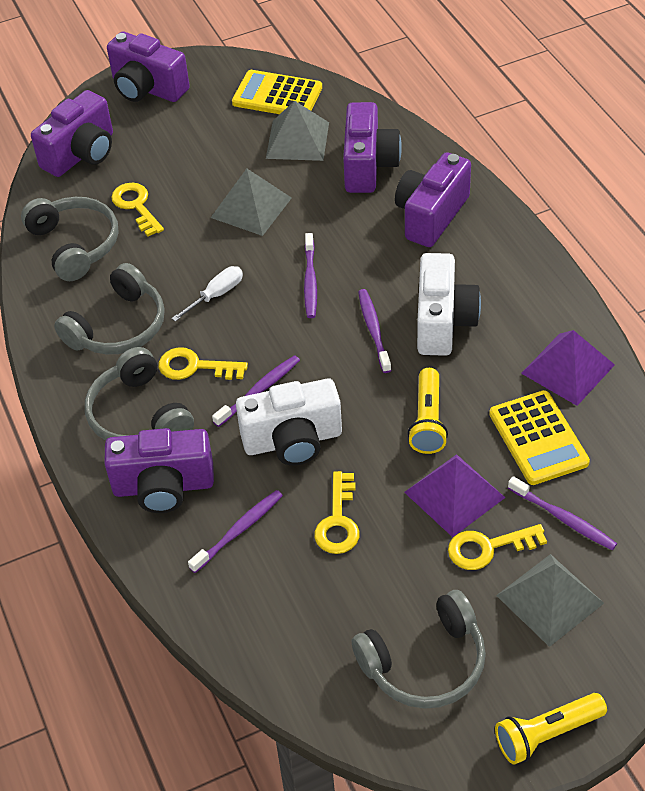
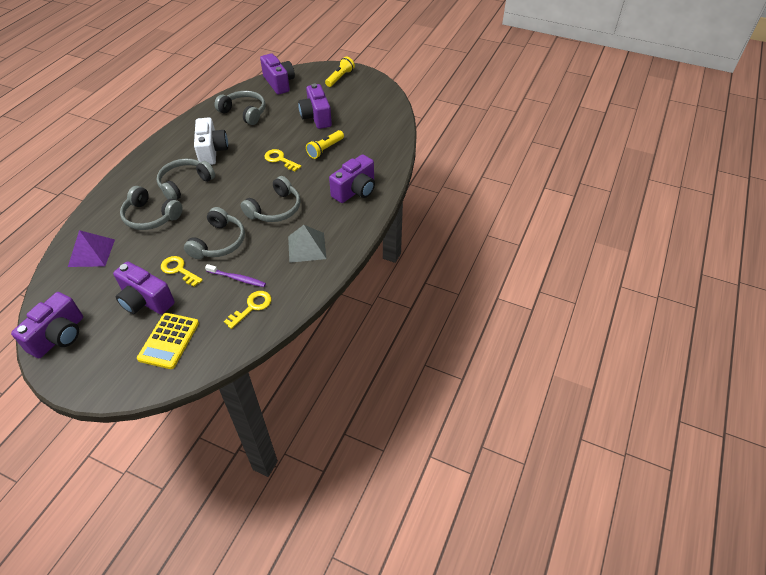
grey headphones: 4 -> 5
grey pyramid: 3 -> 1
purple pyramid: 2 -> 1
purple toothbrush: 5 -> 1
white camera: 2 -> 1
white screwdriver: 1 -> 0
yellow calculator: 2 -> 1
yellow key: 4 -> 3

